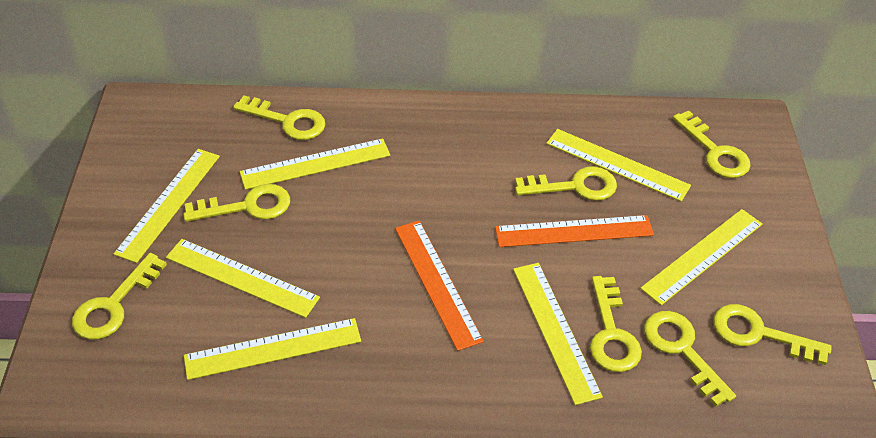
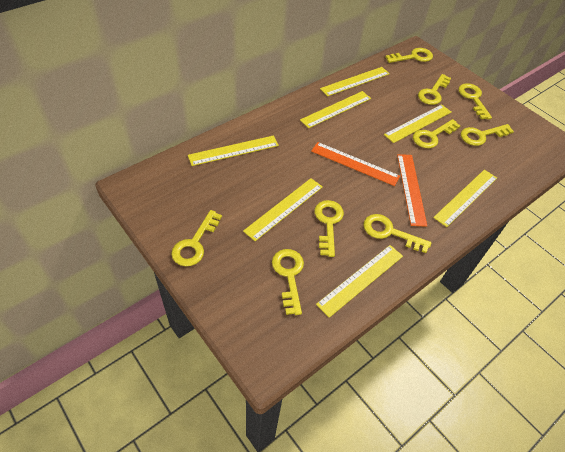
yellow key: 8 -> 9

